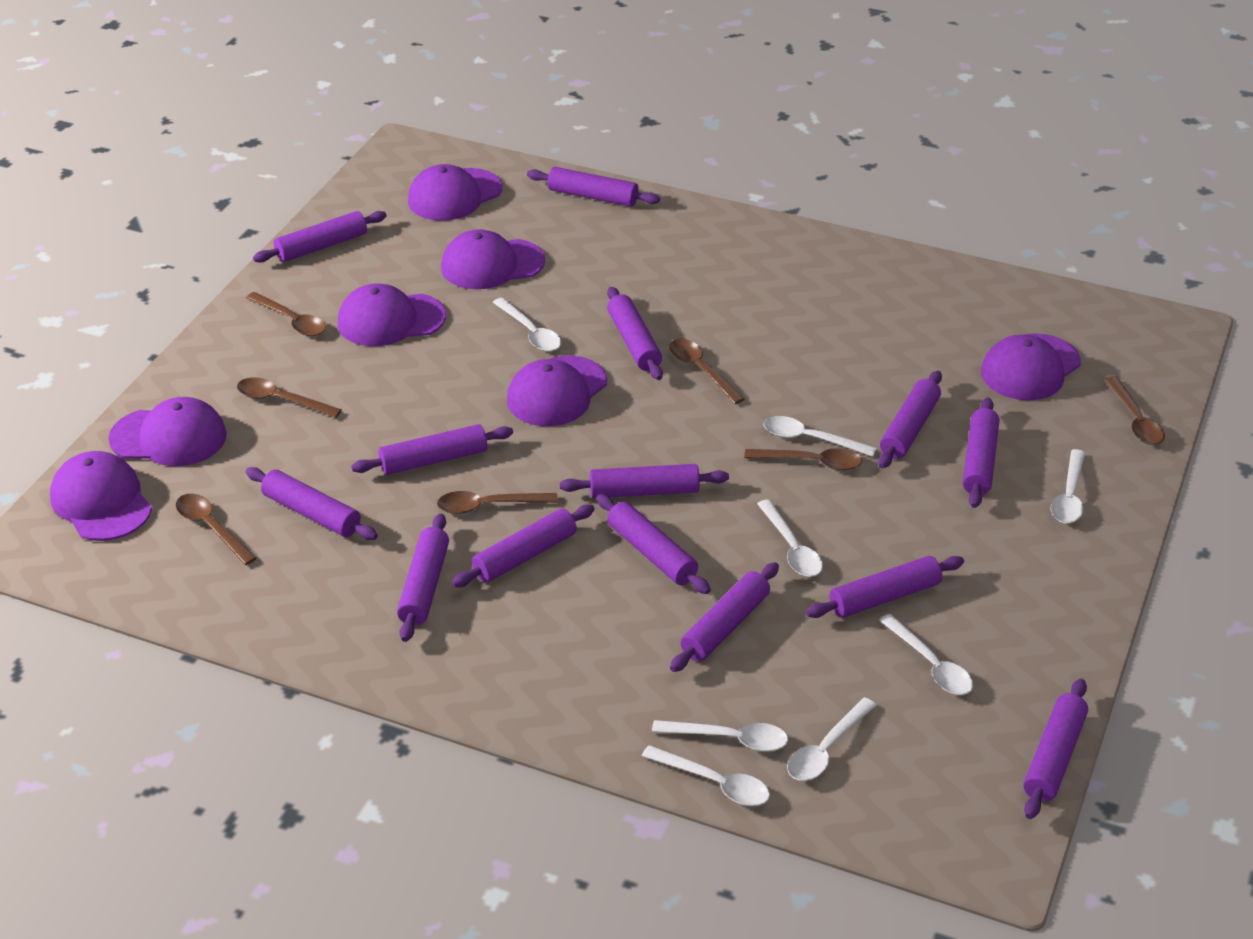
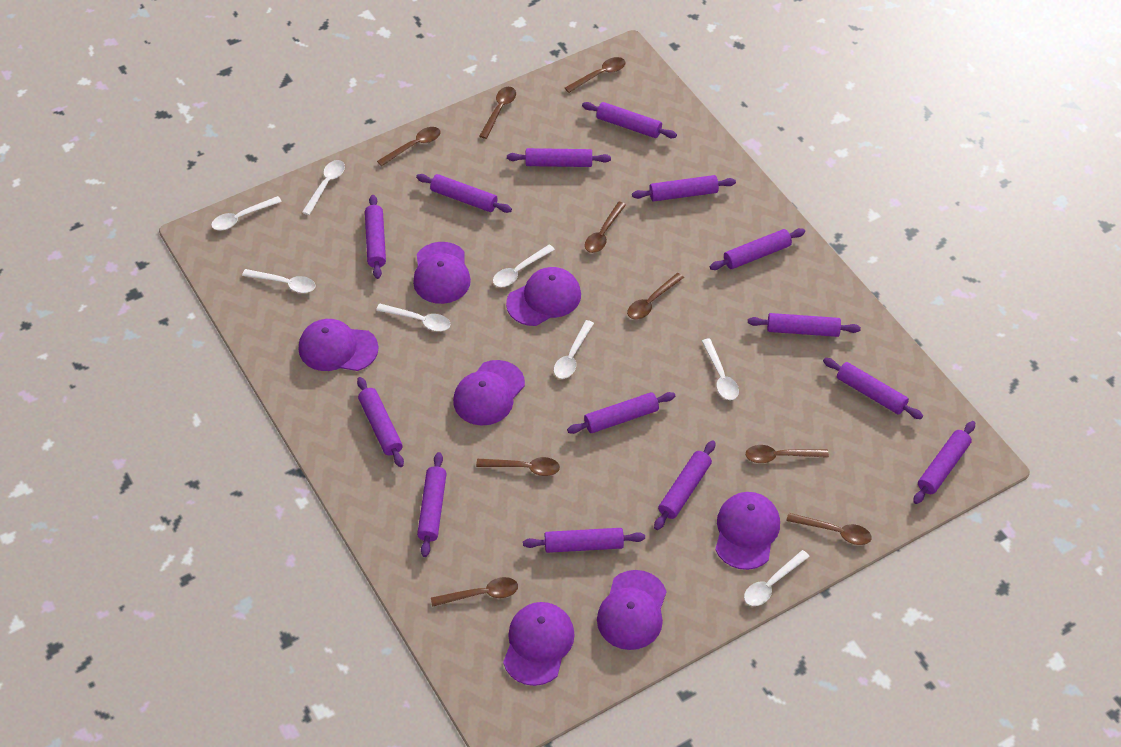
brown spoon: 7 -> 9

